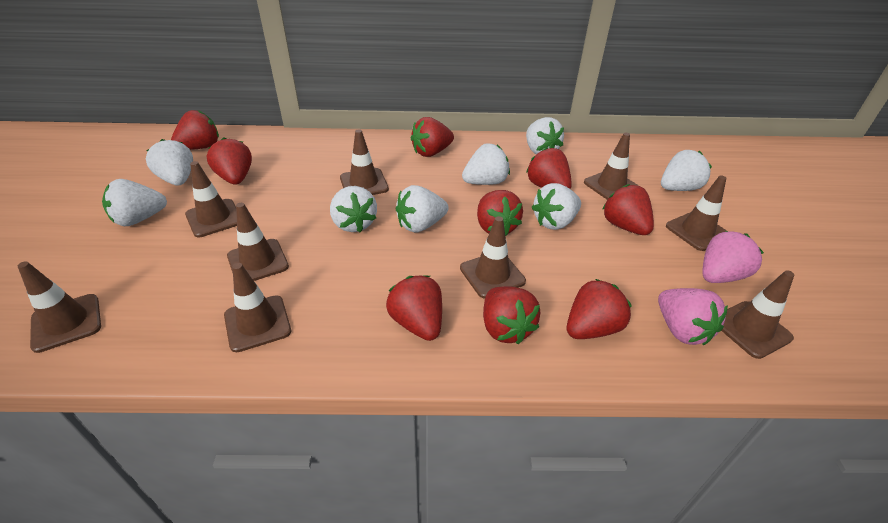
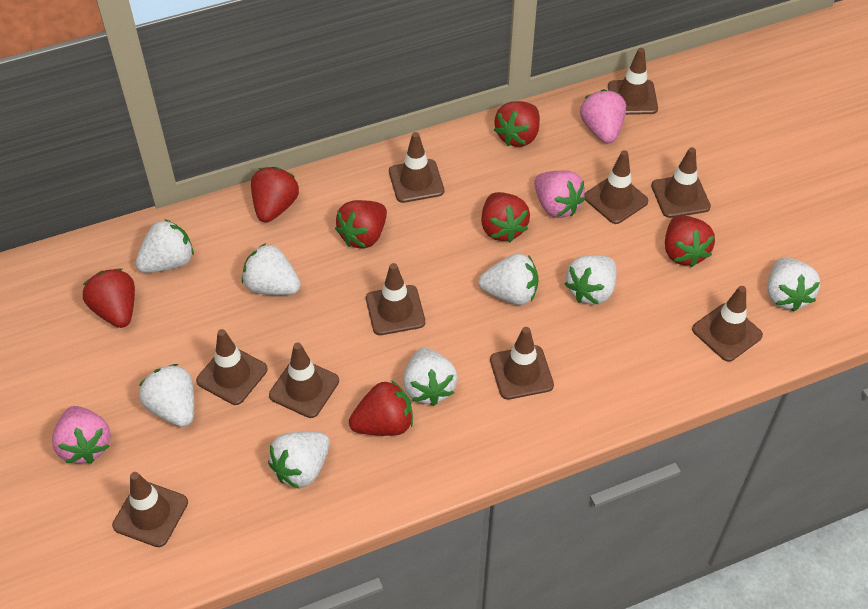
brown traffic cone: 9 -> 10
pink strawberry: 2 -> 3
red strawberry: 9 -> 7

